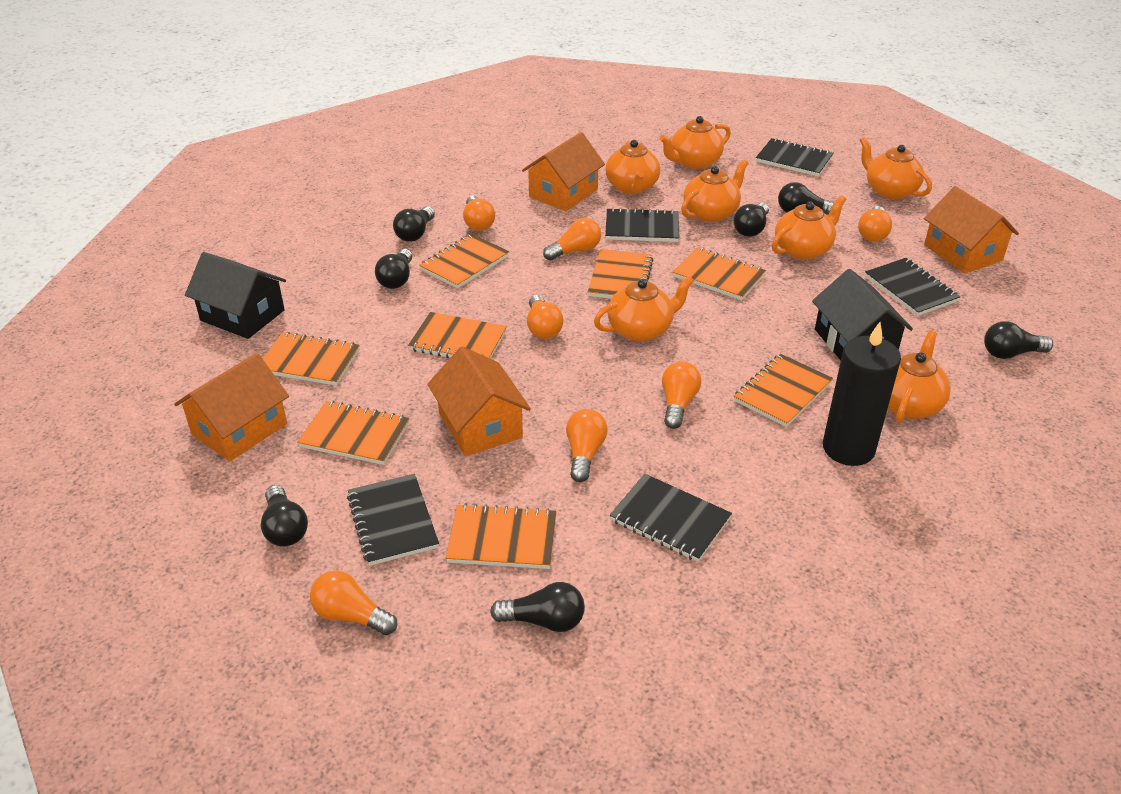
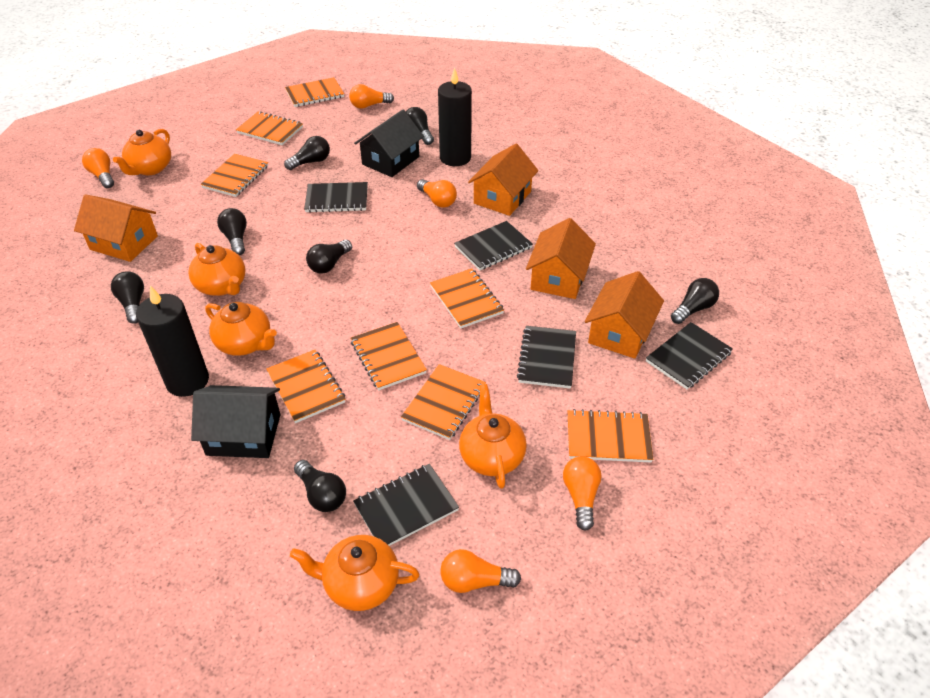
black candle: 1 -> 2
orange light bulb: 7 -> 5
orange teapot: 7 -> 5

